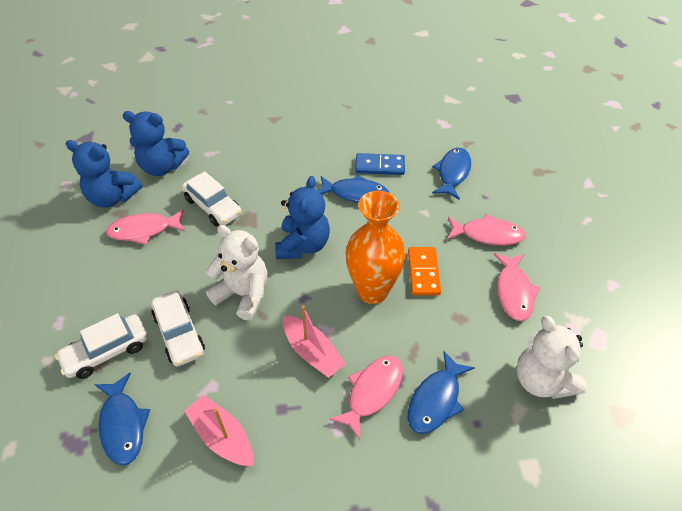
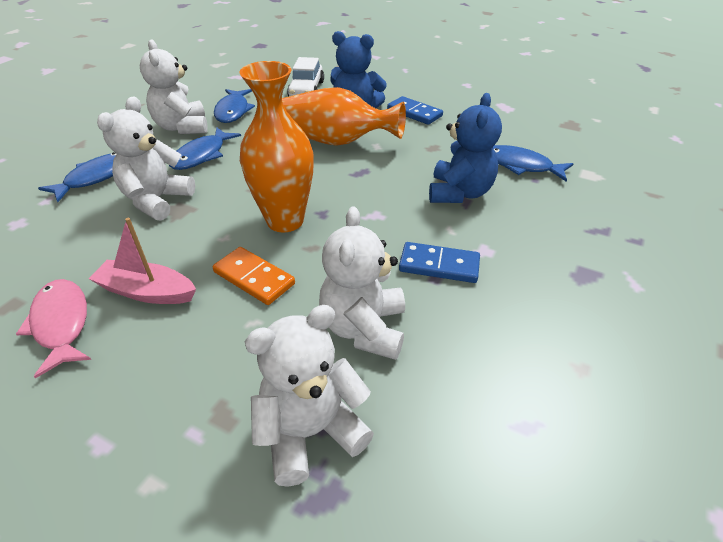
blue domino: 1 -> 2
blue teddy bear: 3 -> 2
orange vase: 1 -> 2
pink boat: 2 -> 1
pink fish: 4 -> 1
white car: 3 -> 1
white teddy bear: 2 -> 4

